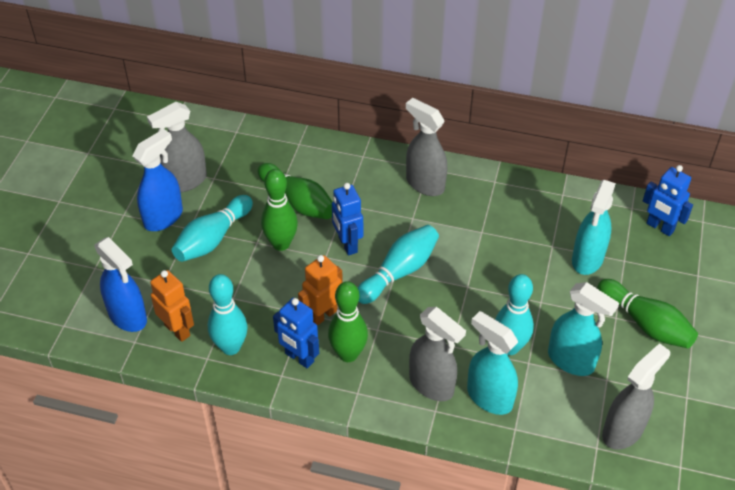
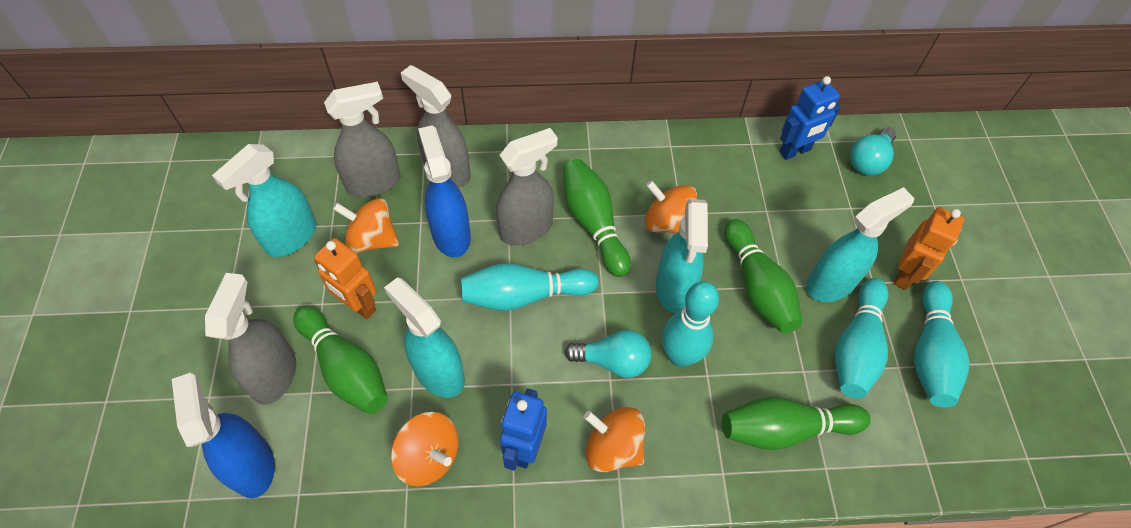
blue robot: 3 -> 2
orange spinning top: 0 -> 4
turquoise light bulb: 0 -> 2
turquoise spray bottle: 3 -> 4

